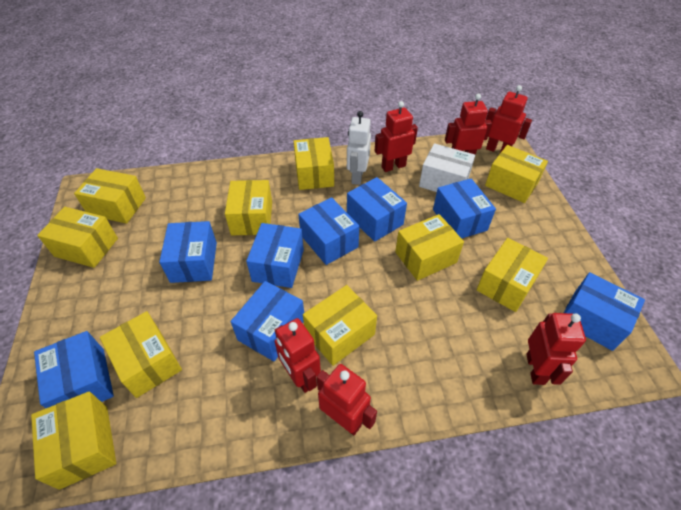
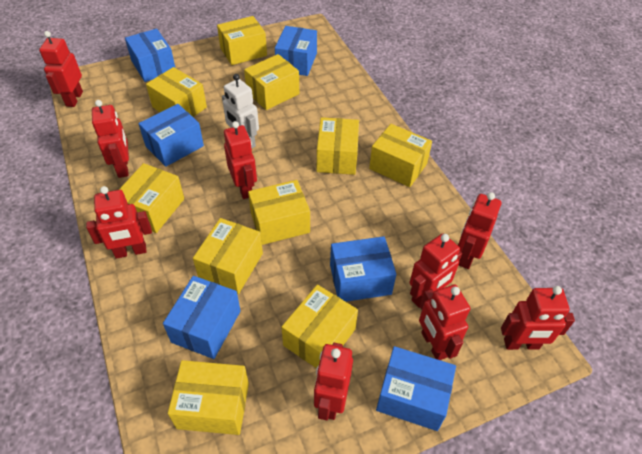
blue box: 8 -> 6
red robot: 6 -> 9
white box: 1 -> 0

